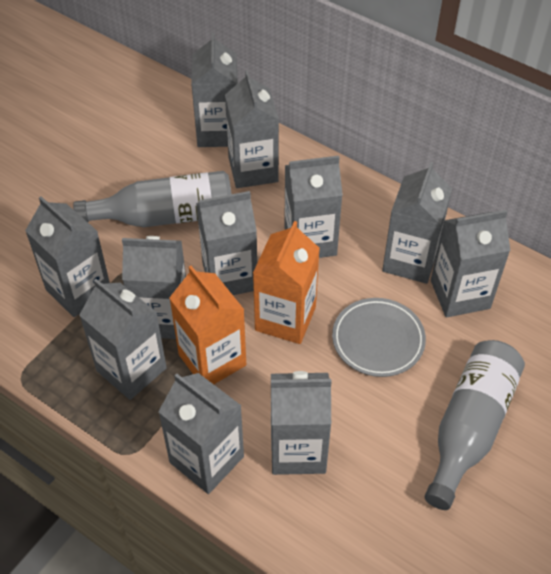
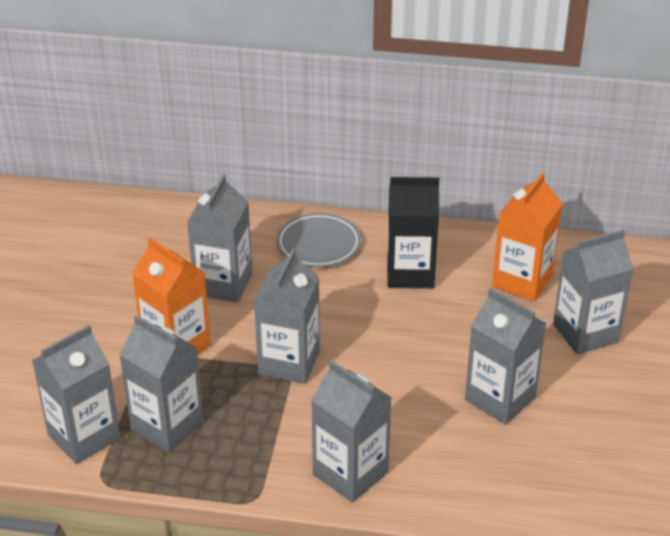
black carton: 0 -> 1
grey bottle: 2 -> 0
grey carton: 11 -> 7

